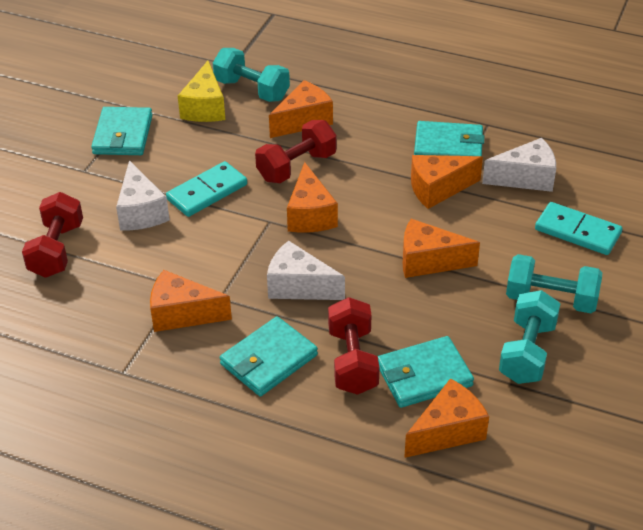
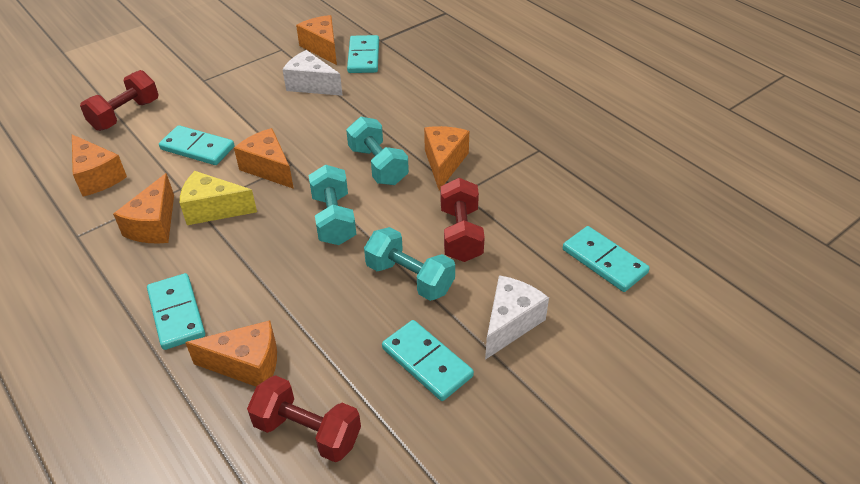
turquoise domino: 2 -> 5
turquoise wallet: 4 -> 0
white cheese: 3 -> 2

